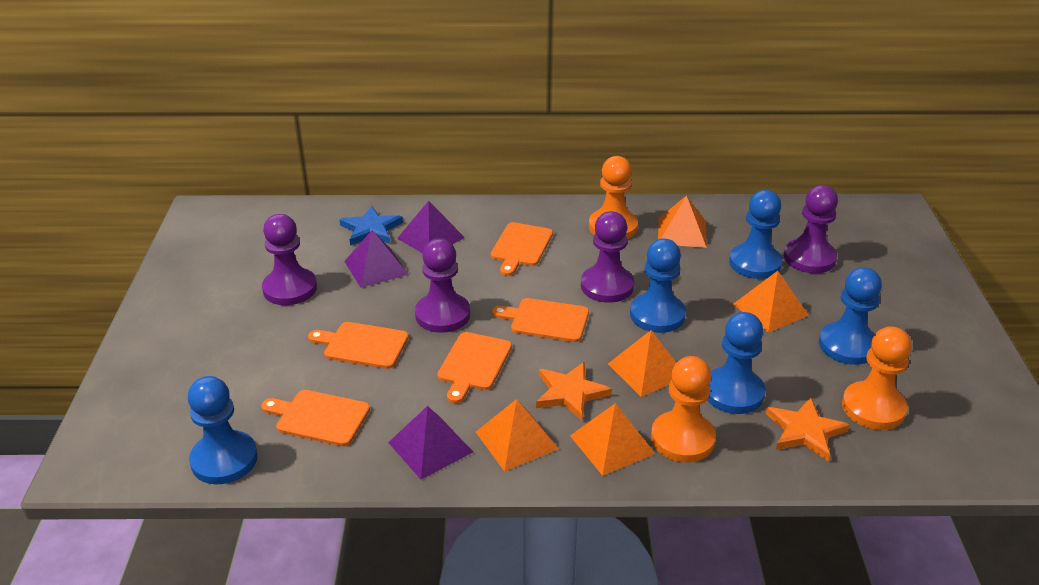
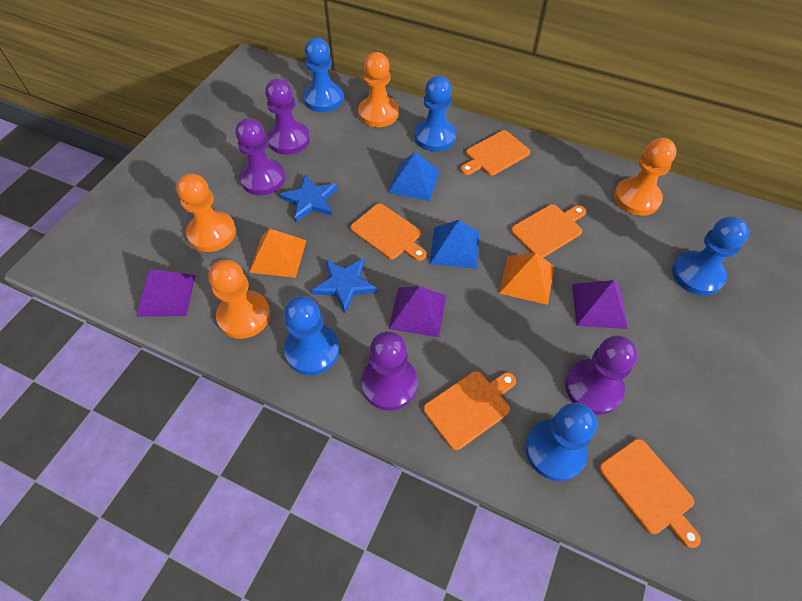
blue pyramid: 0 -> 2
blue star: 1 -> 2
orange pawn: 3 -> 4
orange pyramid: 5 -> 2
orange star: 2 -> 0

